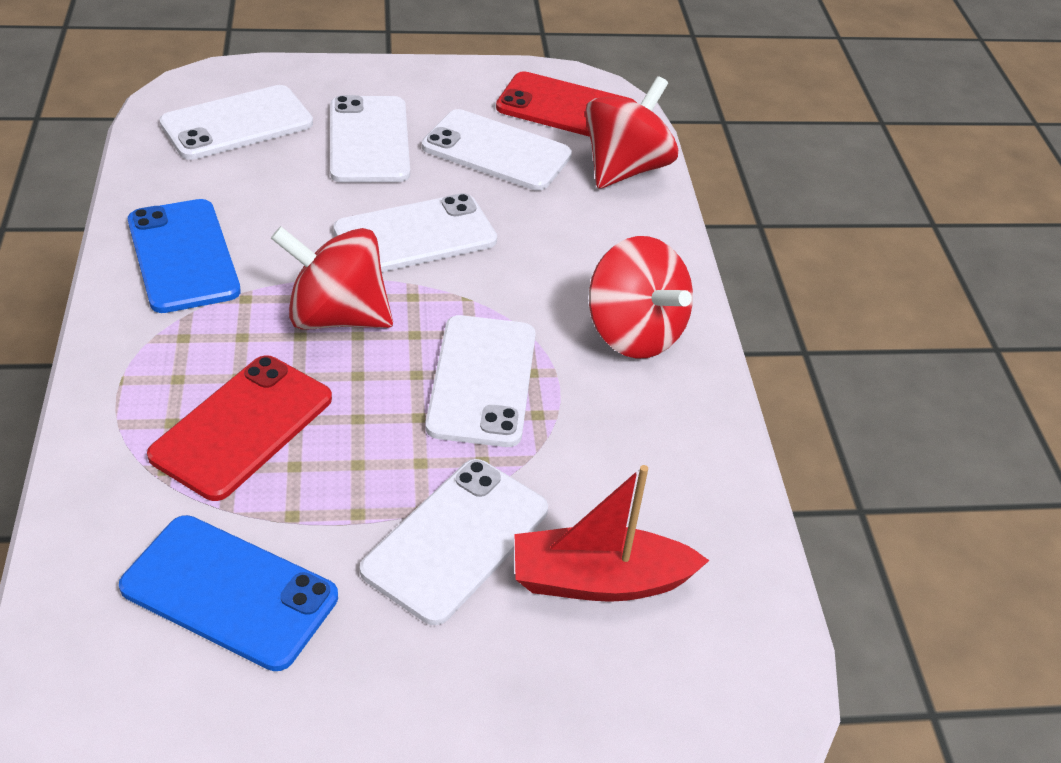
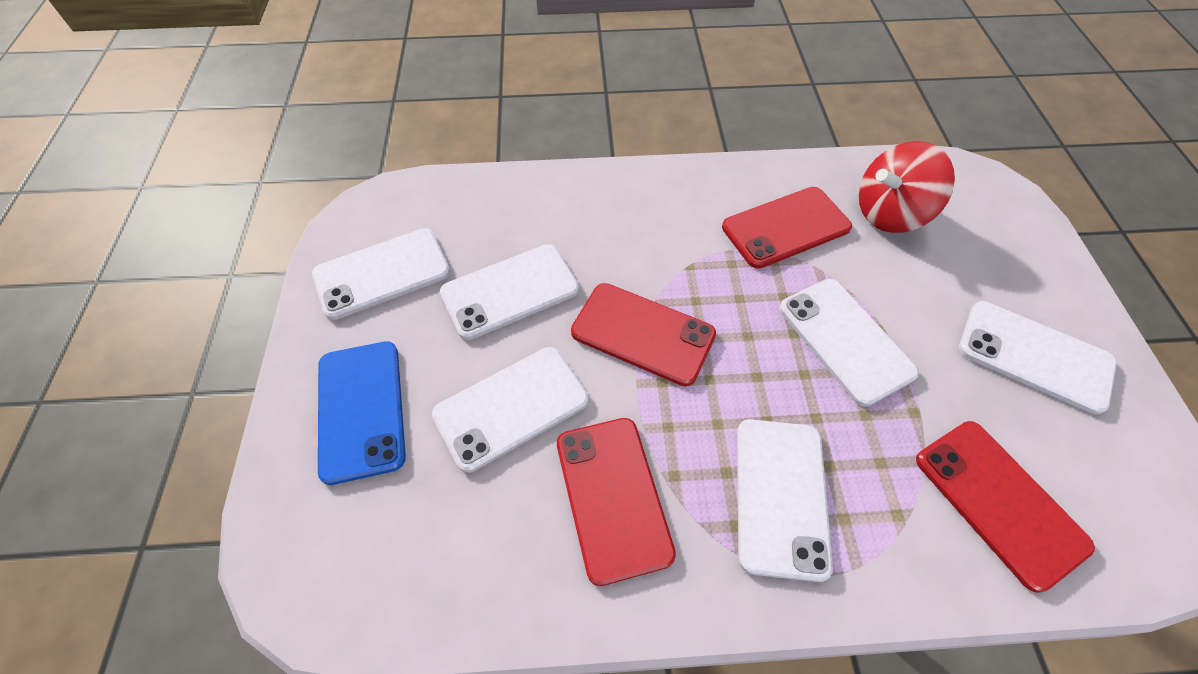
blue phone: 2 -> 1
red boat: 1 -> 0
red phone: 2 -> 4
red spinning top: 3 -> 1

